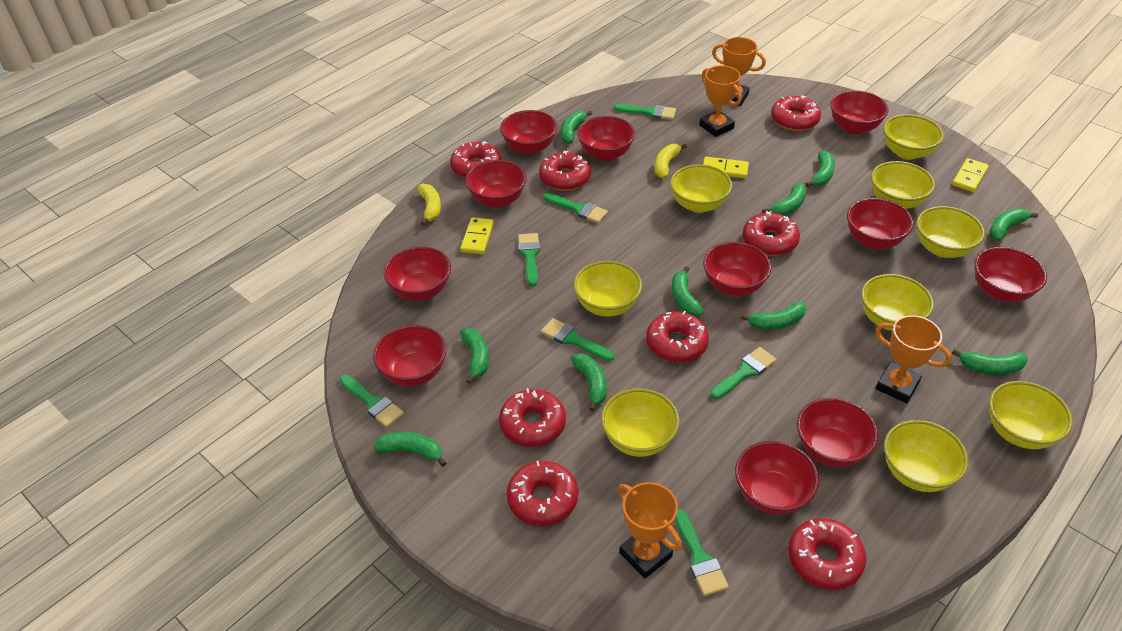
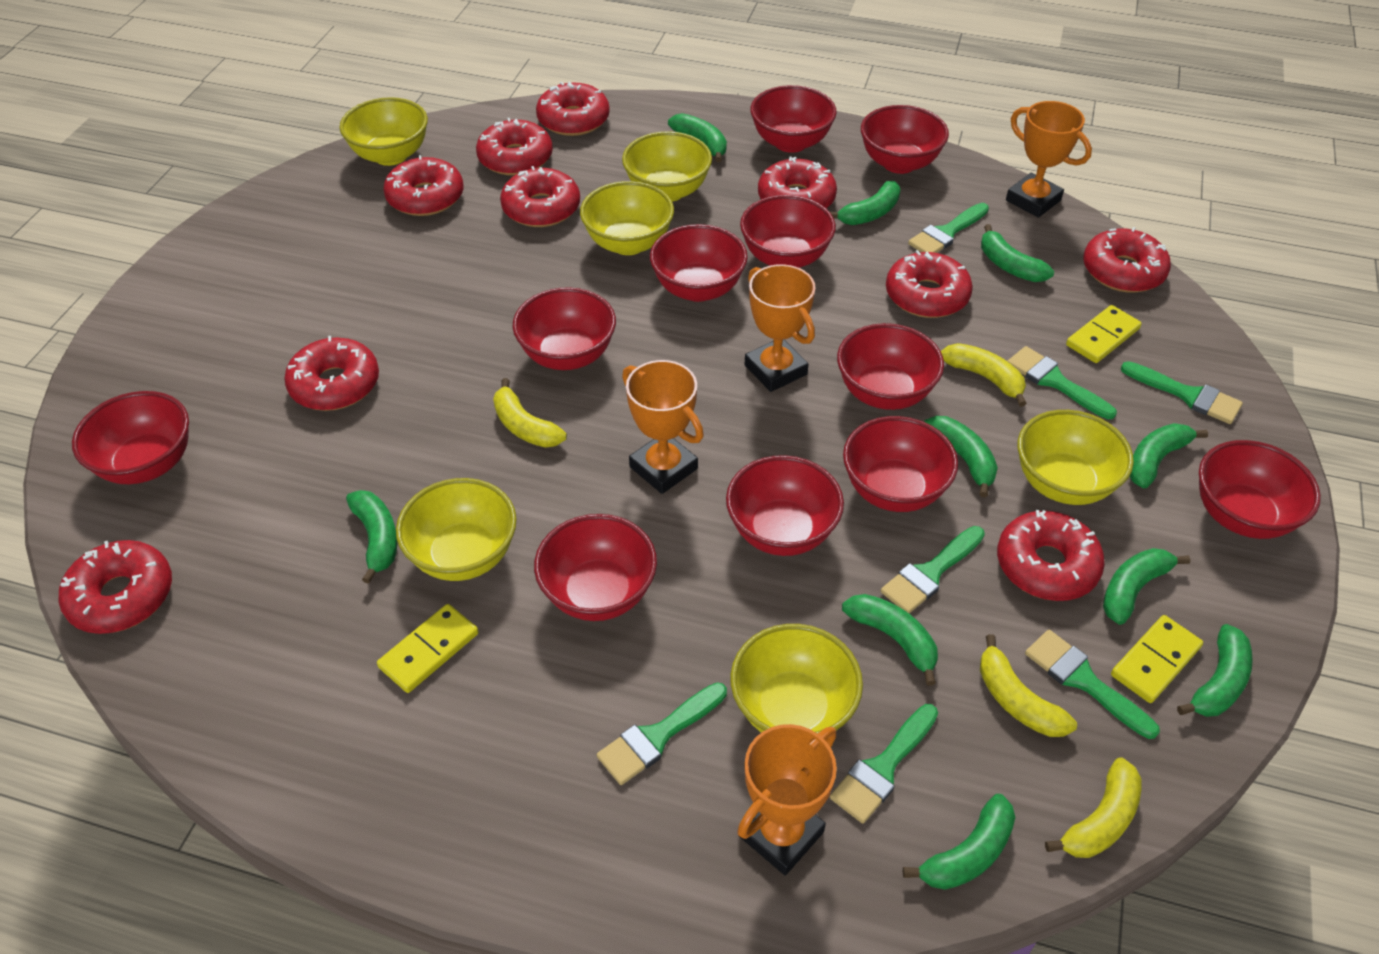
red donut: 8 -> 10
yellow banana: 2 -> 4
yellow bowl: 9 -> 6

